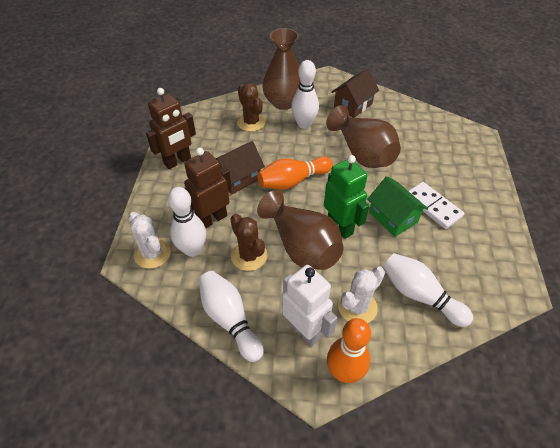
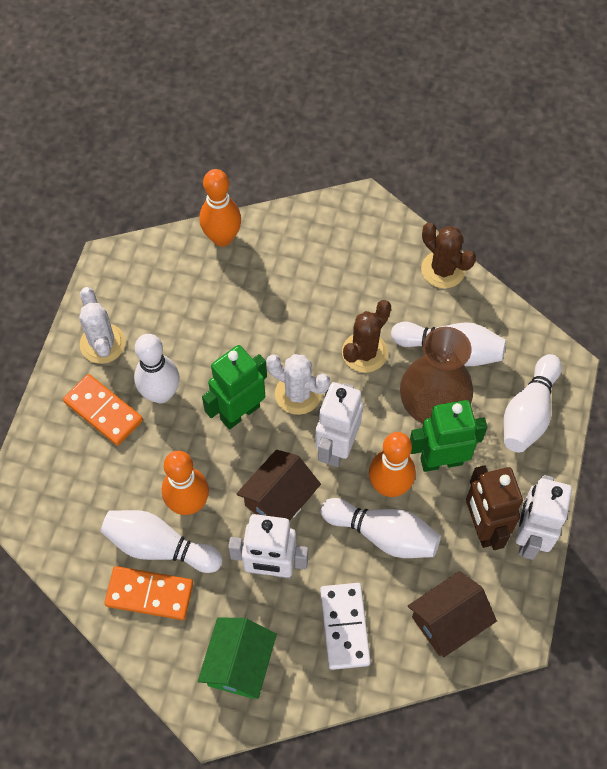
brown robot: 2 -> 1
brown vase: 3 -> 1
green robot: 1 -> 2
orange bowling pin: 2 -> 3
orange domino: 0 -> 2
white bowling pin: 4 -> 5
white robot: 1 -> 3

